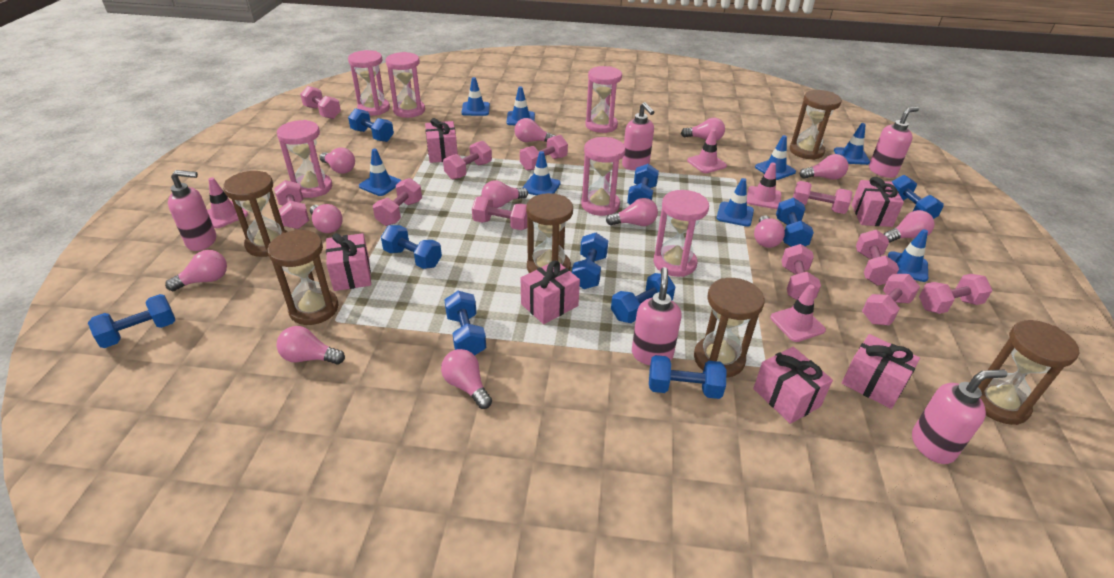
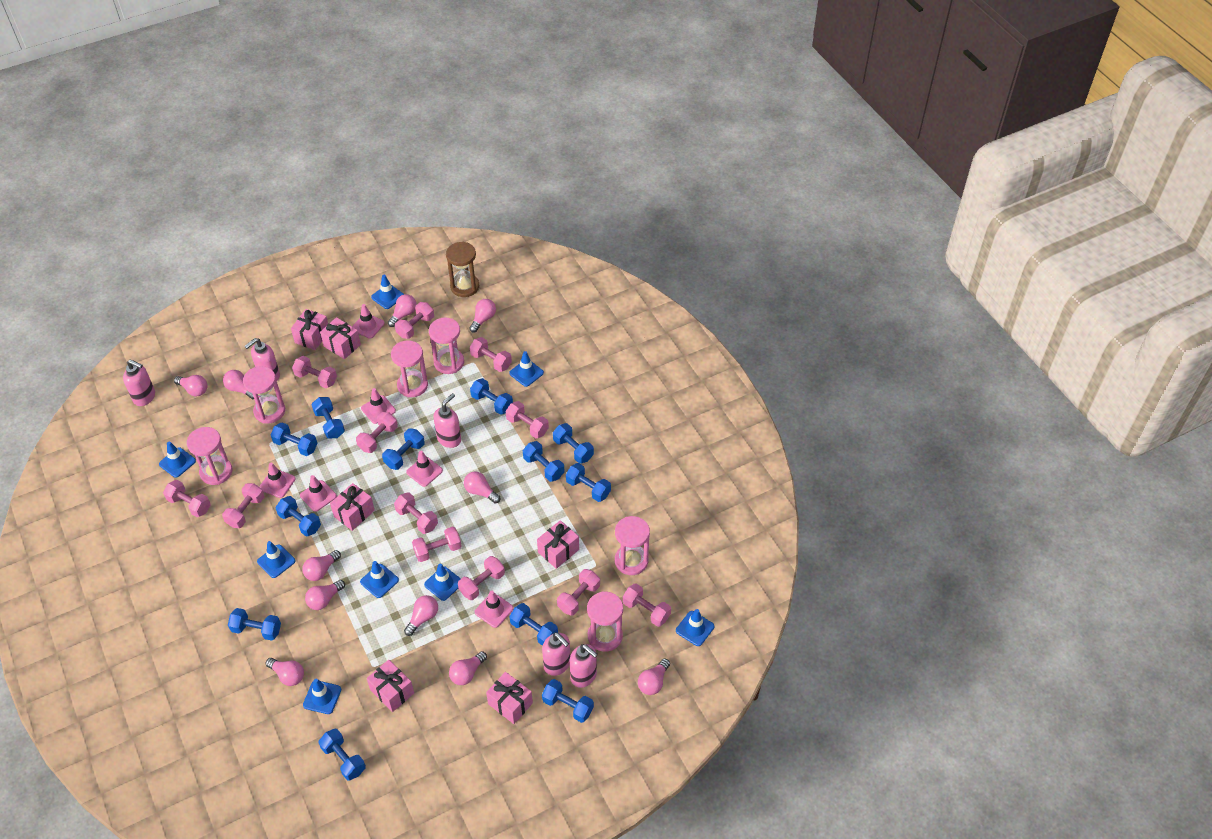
blue dumbbell: 10 -> 12
brown hourglass: 6 -> 1
pink dumbbell: 11 -> 12
pink light bulb: 12 -> 11
pink traffic cone: 4 -> 6

